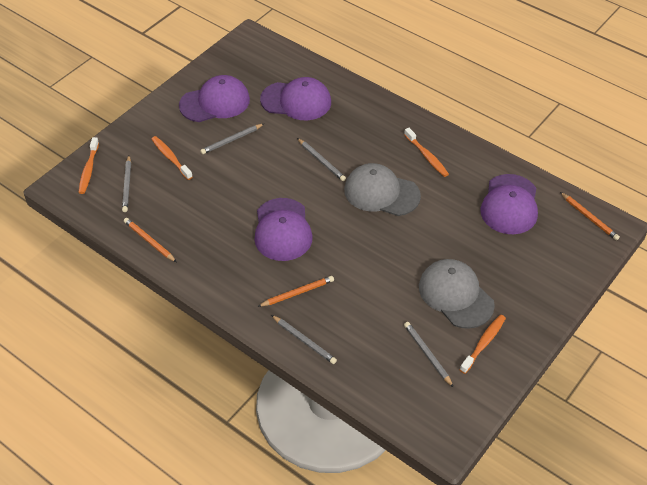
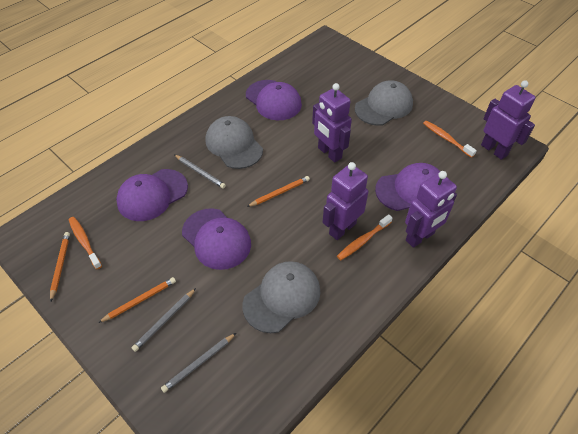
grey cap: 2 -> 3
grey pencil: 5 -> 3
orange toothbrush: 4 -> 3
purple robot: 0 -> 4

